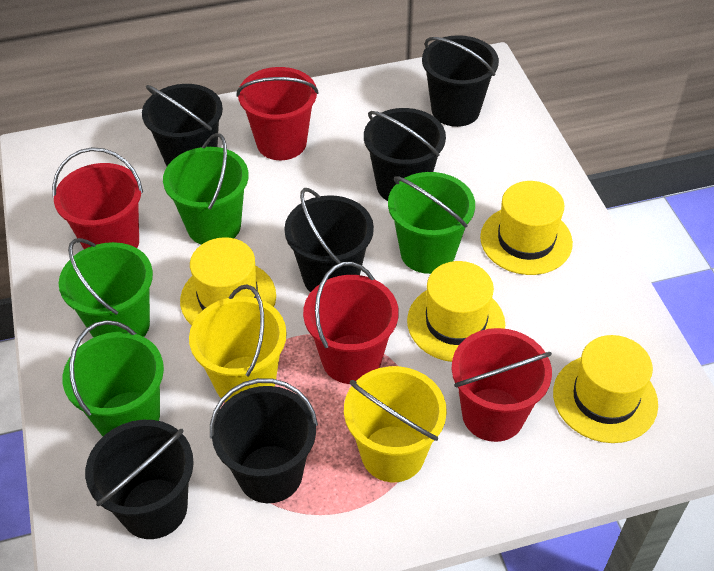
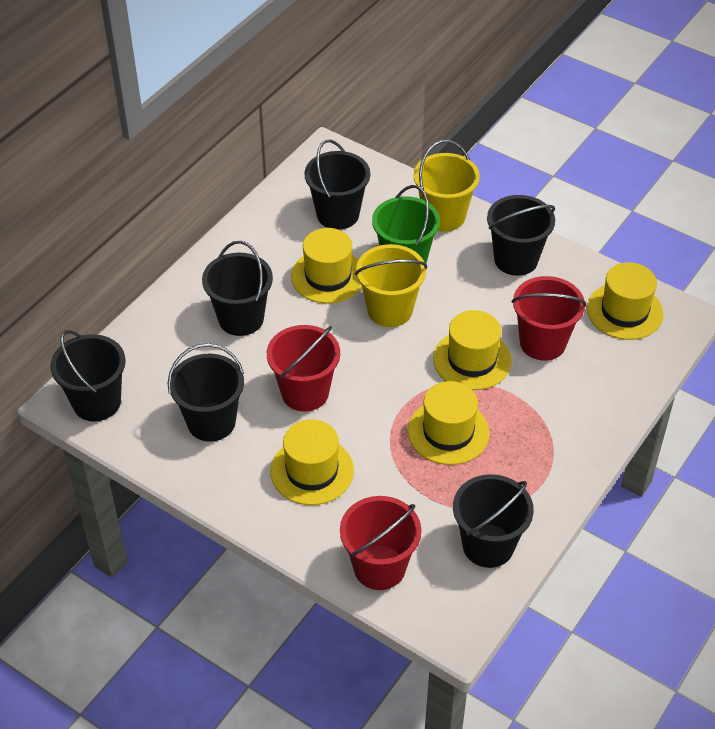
green bucket: 4 -> 1
red bucket: 4 -> 3
yellow hat: 4 -> 5

